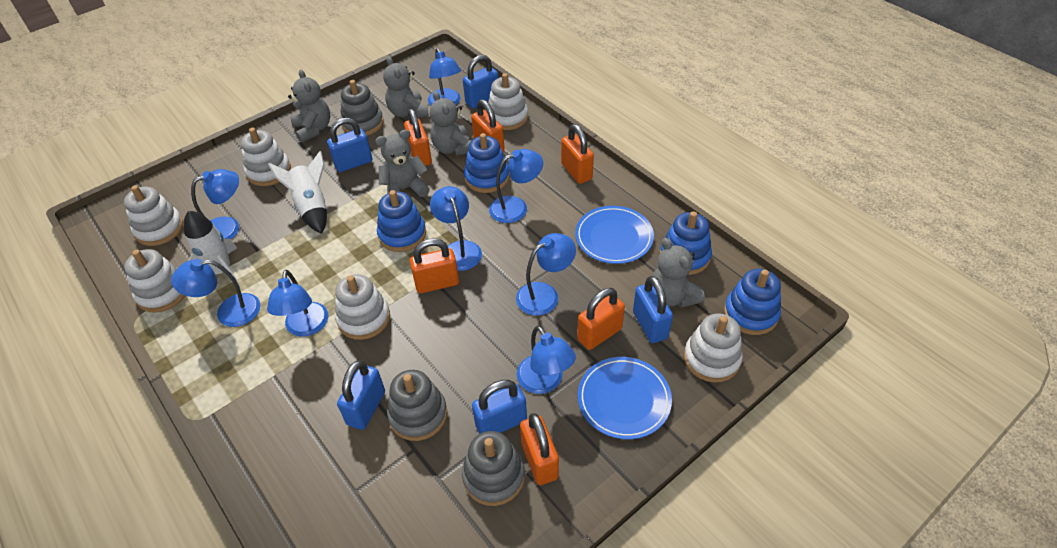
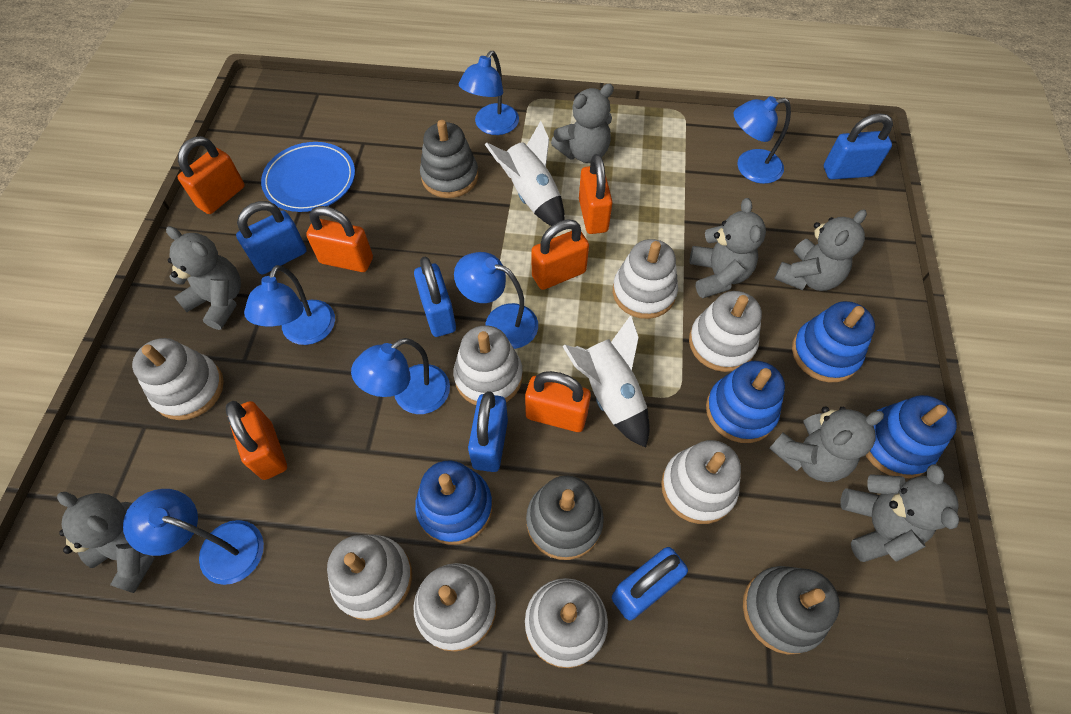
blue lamp: 8 -> 6
blue plate: 2 -> 1
grey teddy bear: 5 -> 7
white stacking toy: 6 -> 8

